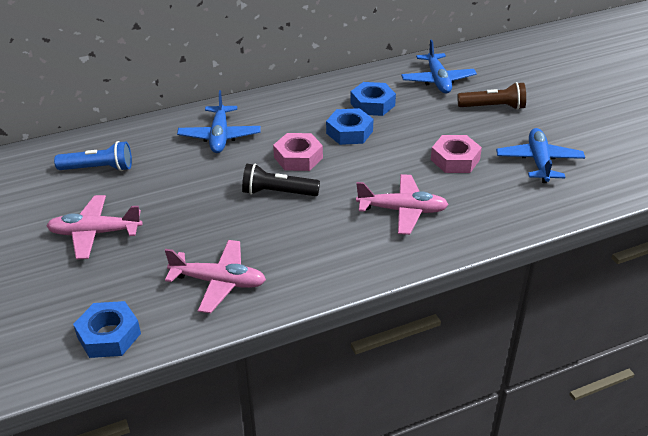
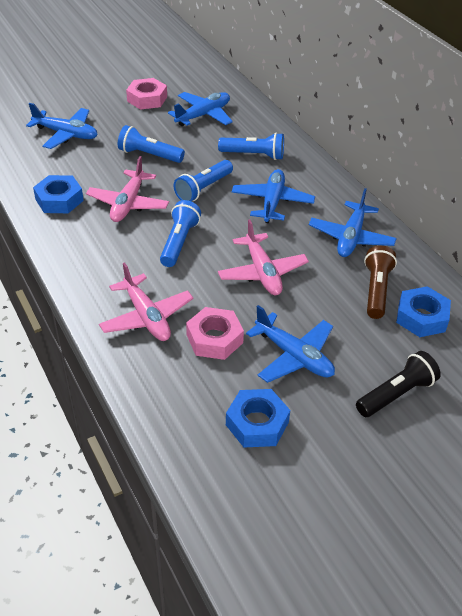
blue flashlight: 1 -> 4
blue plane: 3 -> 5

